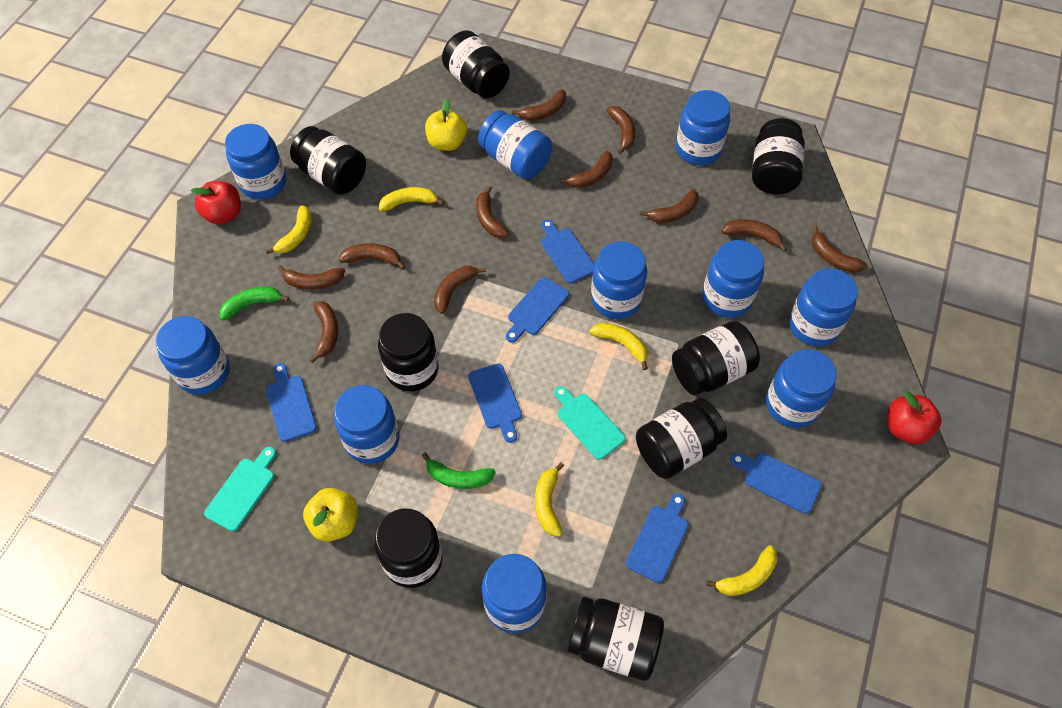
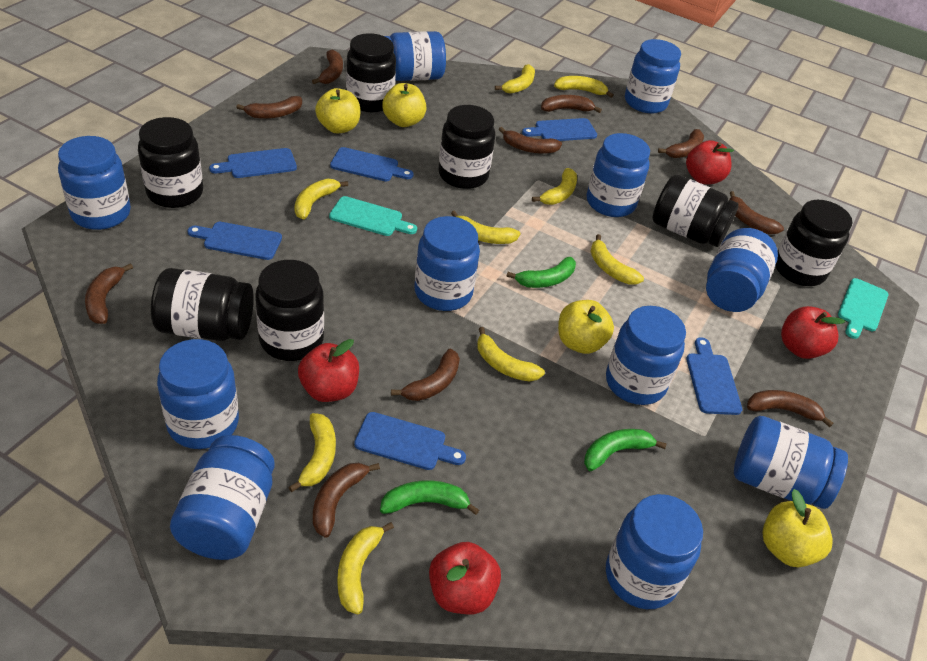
black jar: 8 -> 7
blue jar: 10 -> 11
brown banana: 11 -> 10
green banana: 2 -> 3
red apple: 2 -> 4
yellow apple: 2 -> 4
yellow banana: 5 -> 9

